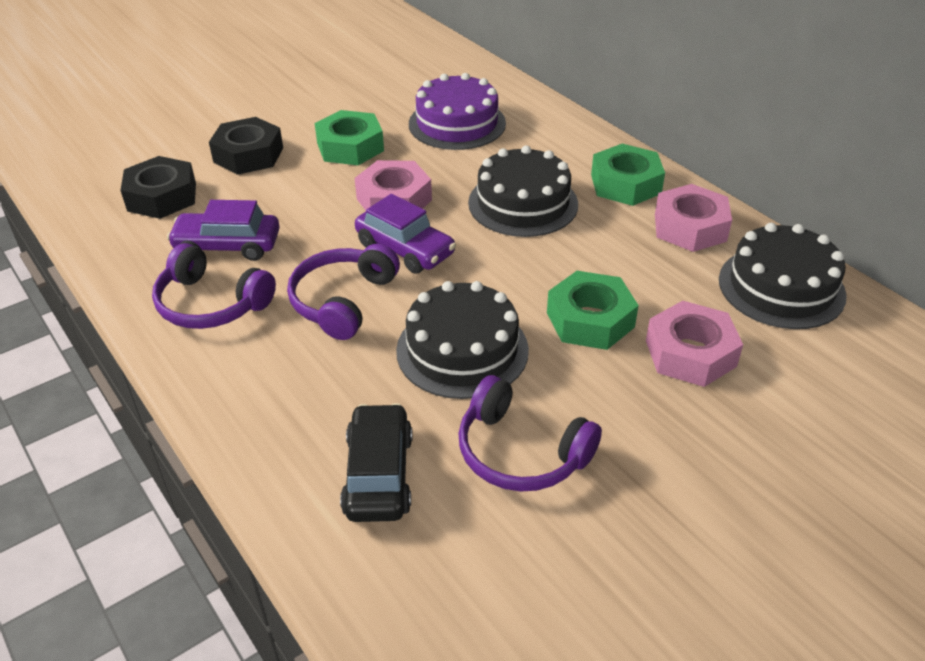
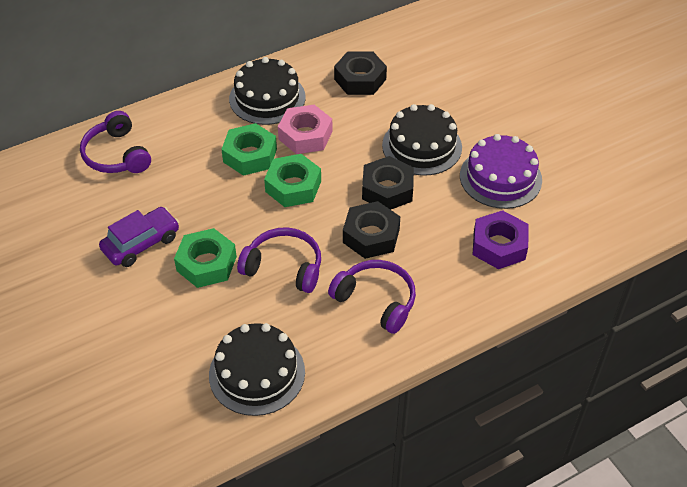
black car: 1 -> 0
black nut: 2 -> 3
pink nut: 3 -> 1
purple car: 2 -> 1
purple nut: 0 -> 1

